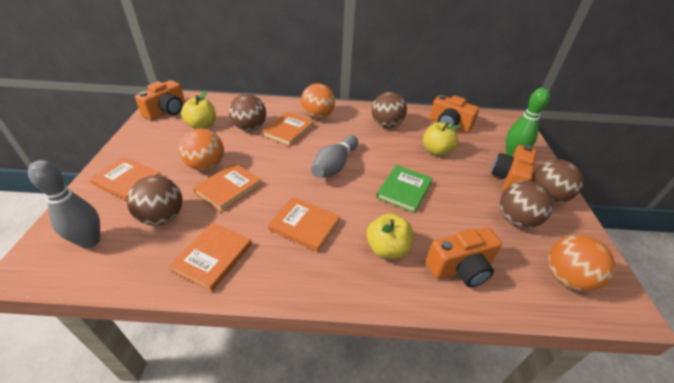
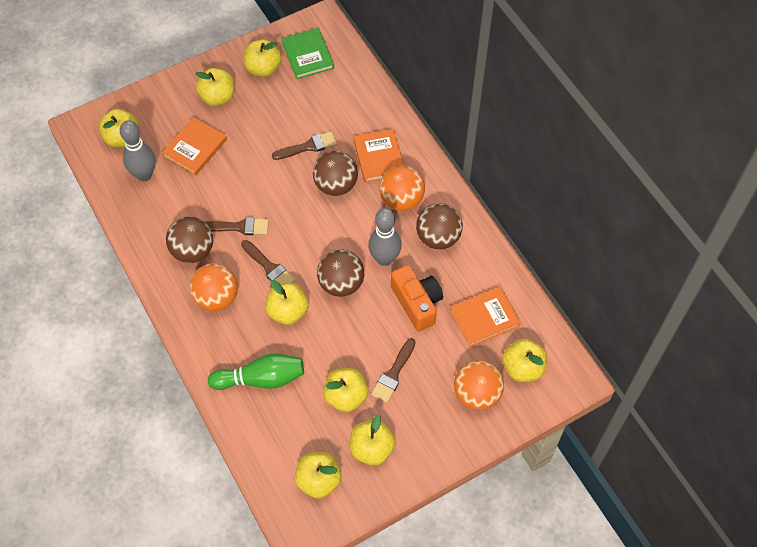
brown ball: 5 -> 4
brown brush: 0 -> 4
orange book: 5 -> 3
orange camera: 4 -> 1
yellow apple: 3 -> 8

